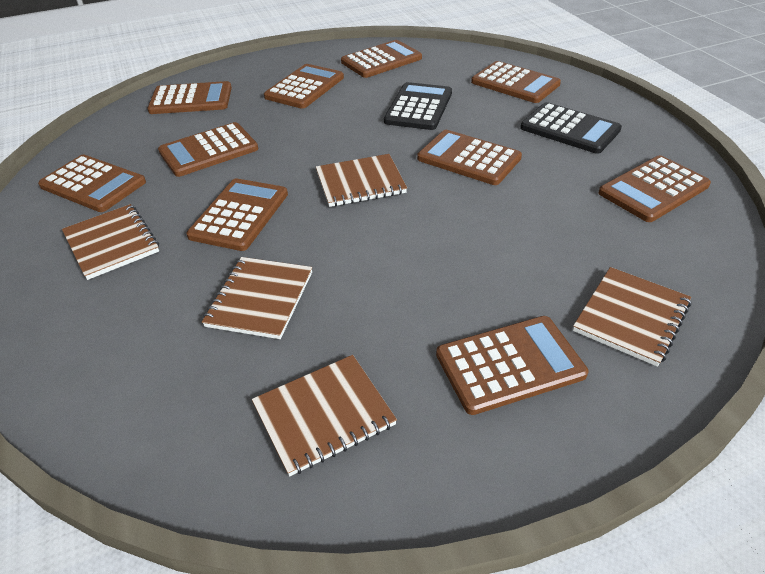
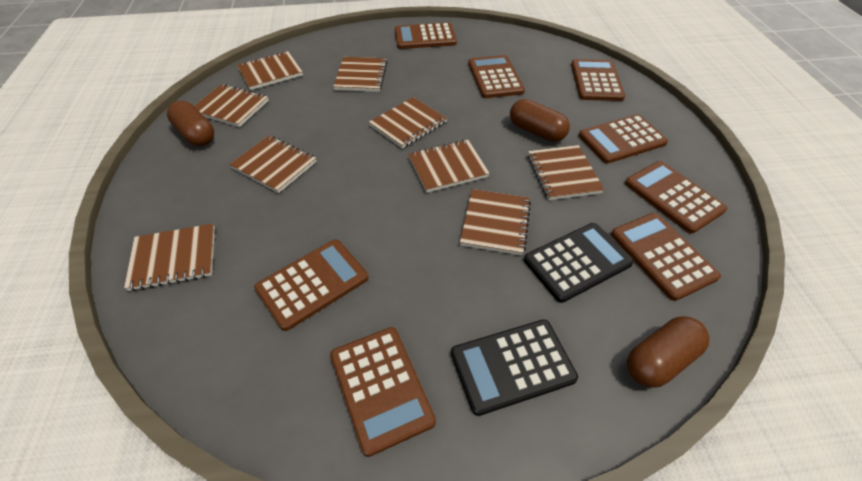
brown calculator: 10 -> 8
brown capsule: 0 -> 3
brown notebook: 5 -> 9

